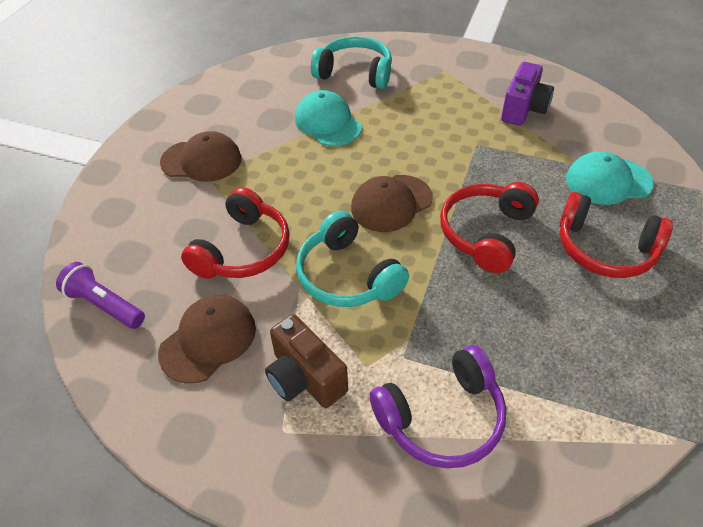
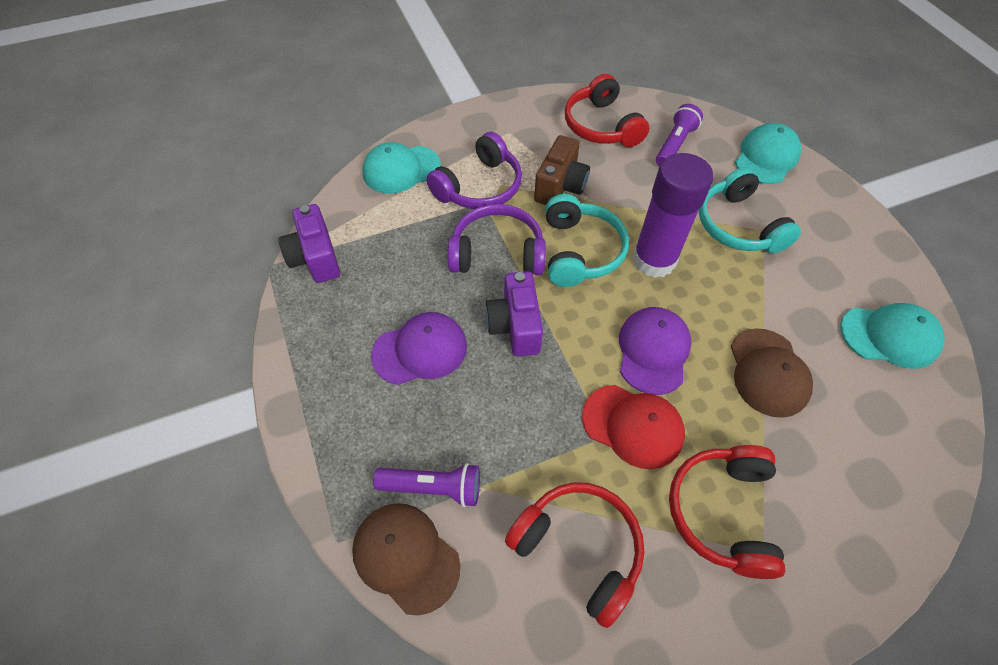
brown cap: 3 -> 2
purple camera: 1 -> 2
purple cap: 0 -> 2
purple flashlight: 1 -> 2
purple glue stick: 0 -> 1
purple headphones: 1 -> 2
red cap: 0 -> 1
turquoise cap: 2 -> 3

